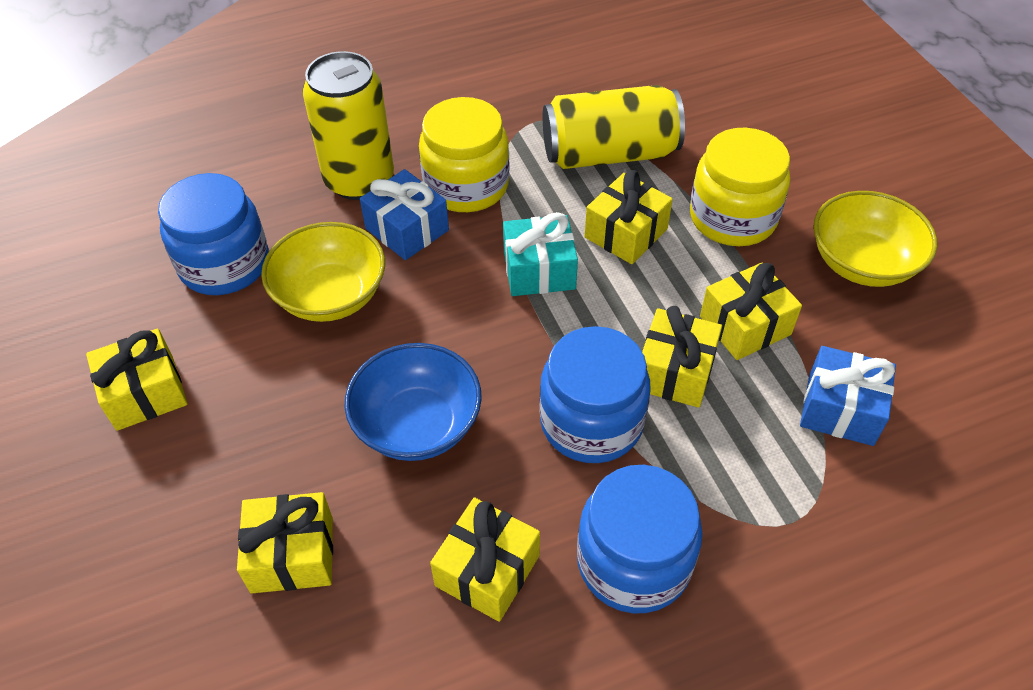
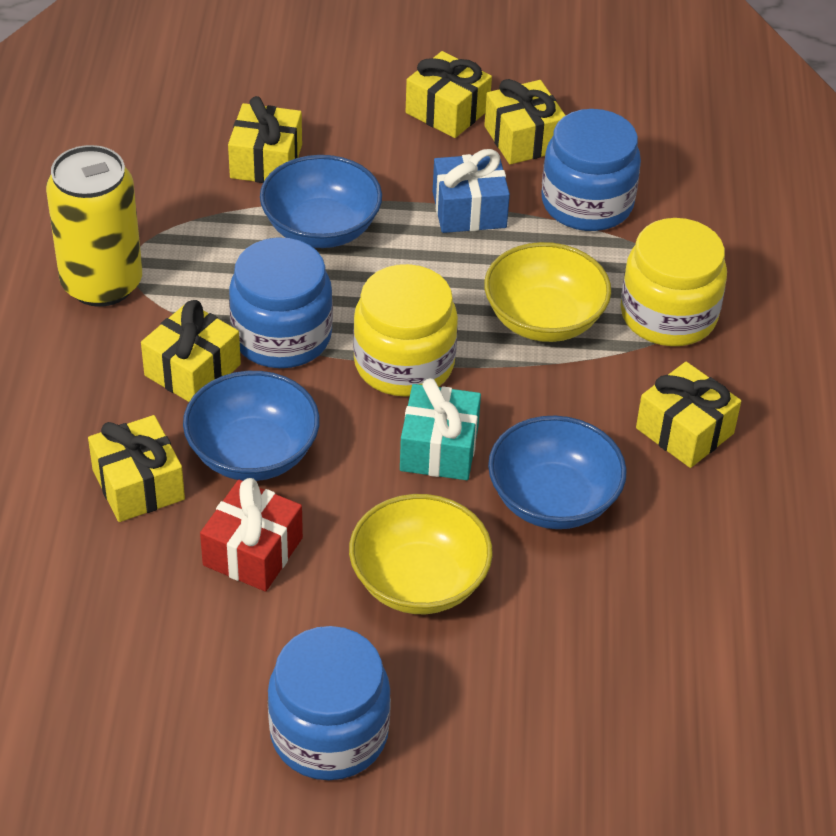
blue bowl: 1 -> 3
blue gift: 2 -> 1
red gift: 0 -> 1
yellow can: 2 -> 1

